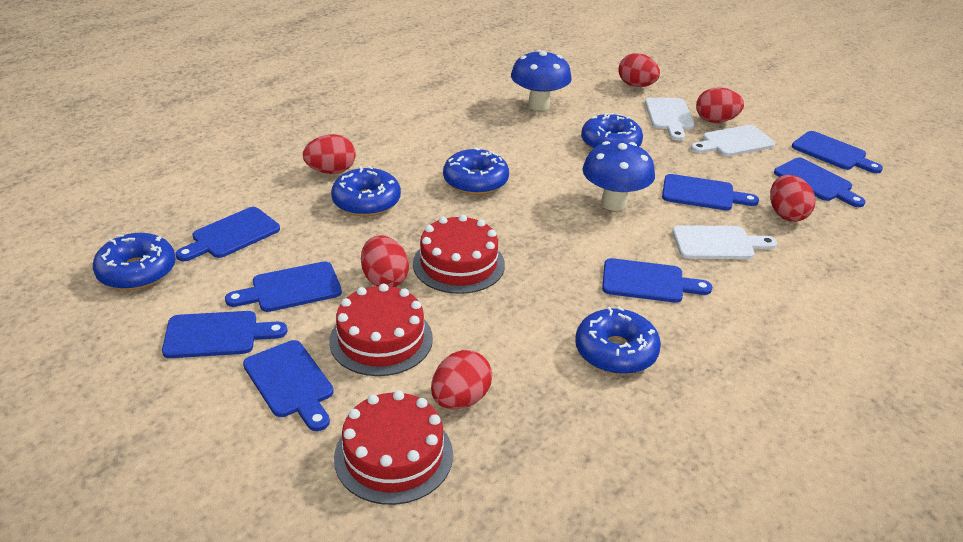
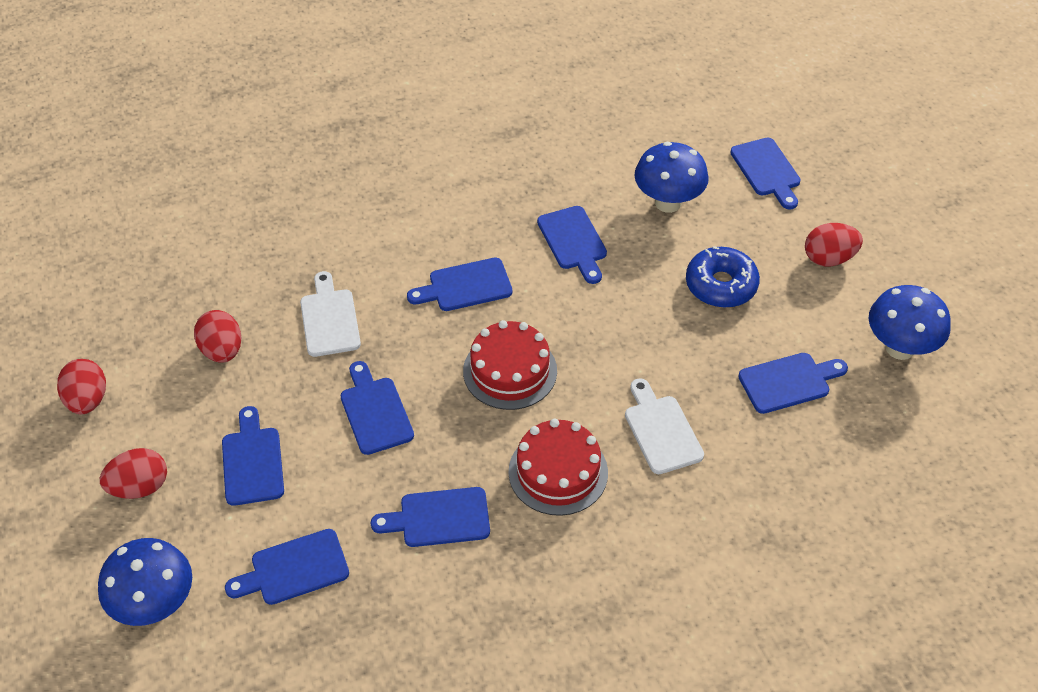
blue donut: 5 -> 1
blue mushroom: 2 -> 3
red cake: 3 -> 2
red egg: 6 -> 4
white cutting board: 3 -> 2

